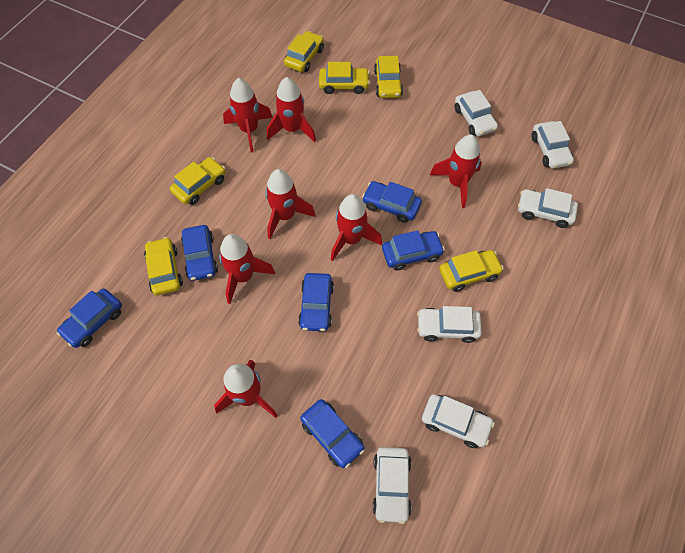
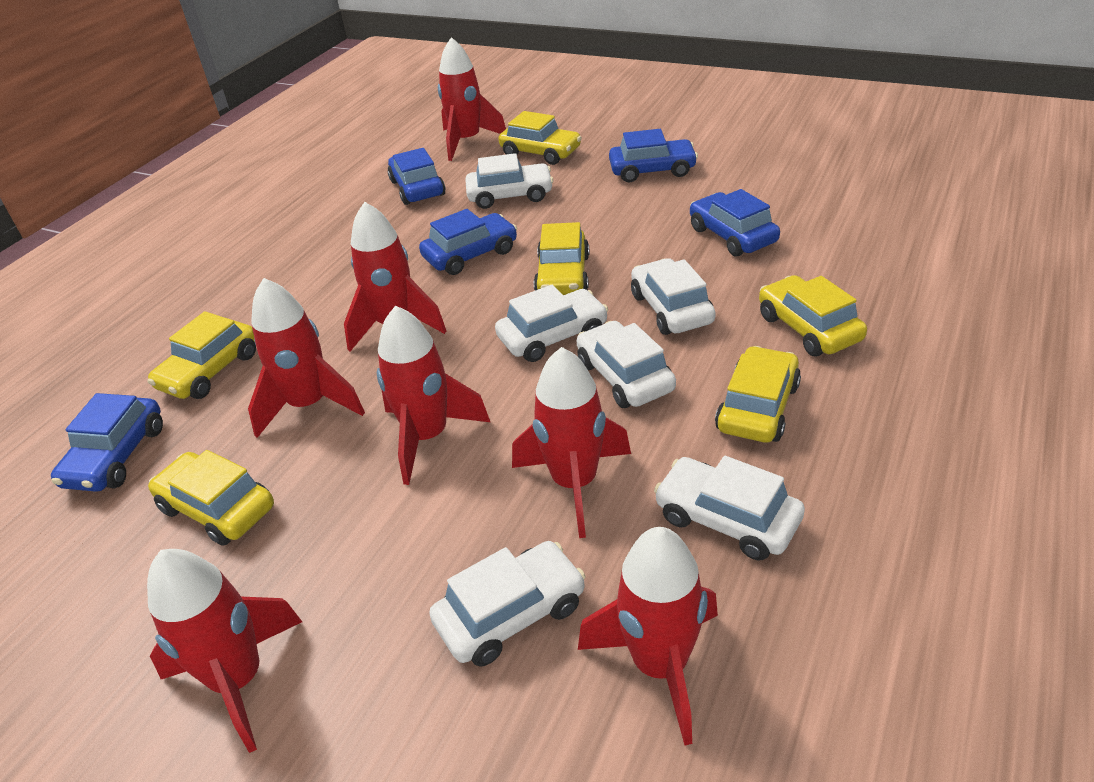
blue car: 6 -> 5

